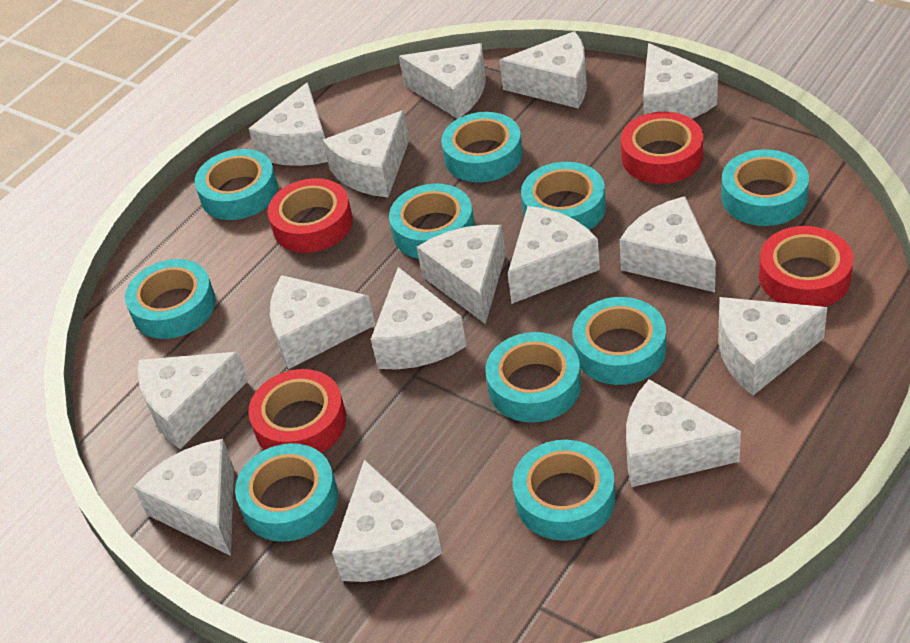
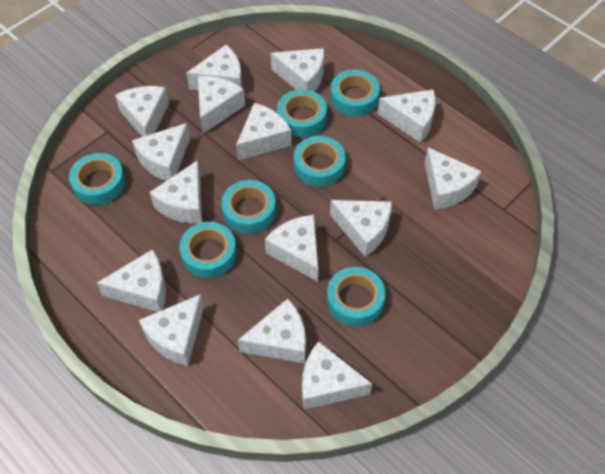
red tape: 4 -> 0
turquoise tape: 10 -> 7

